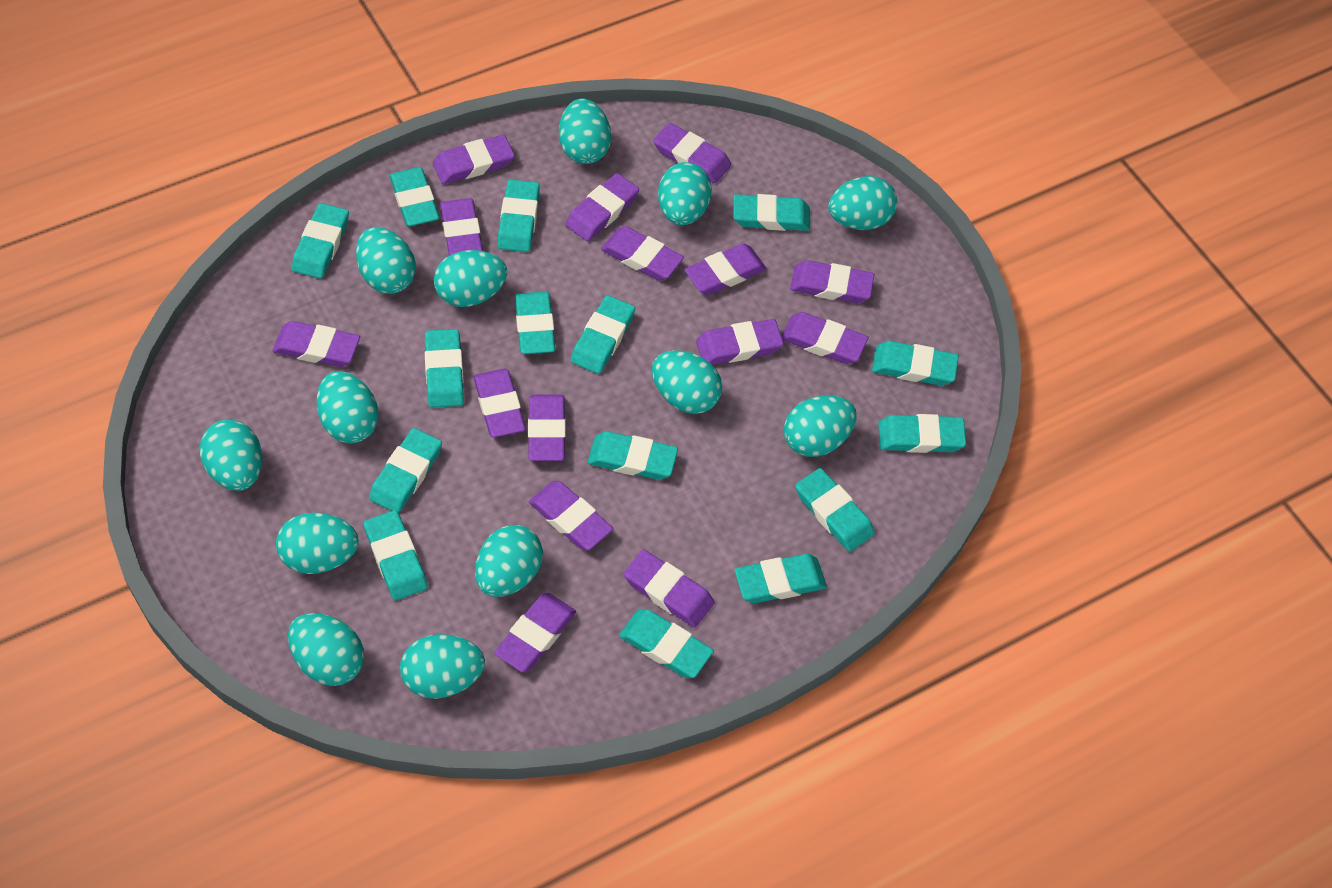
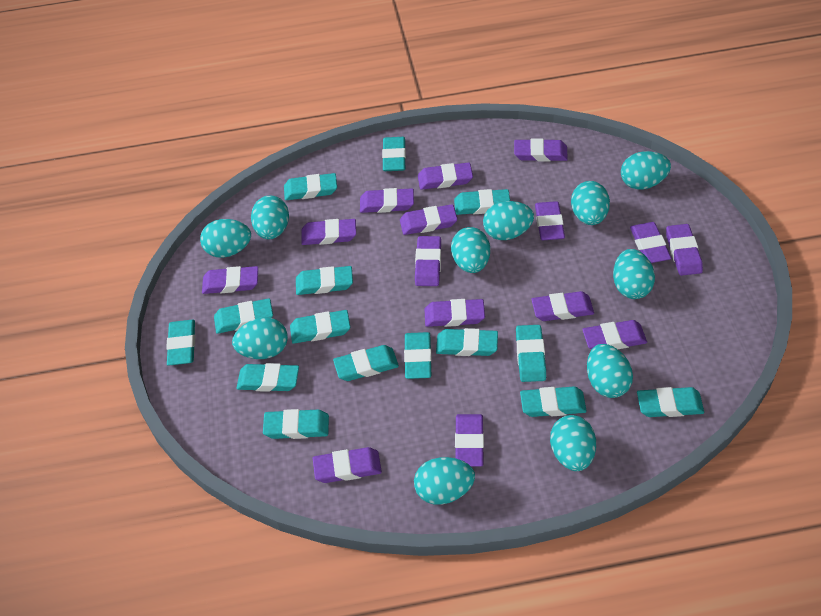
turquoise egg: 13 -> 11

